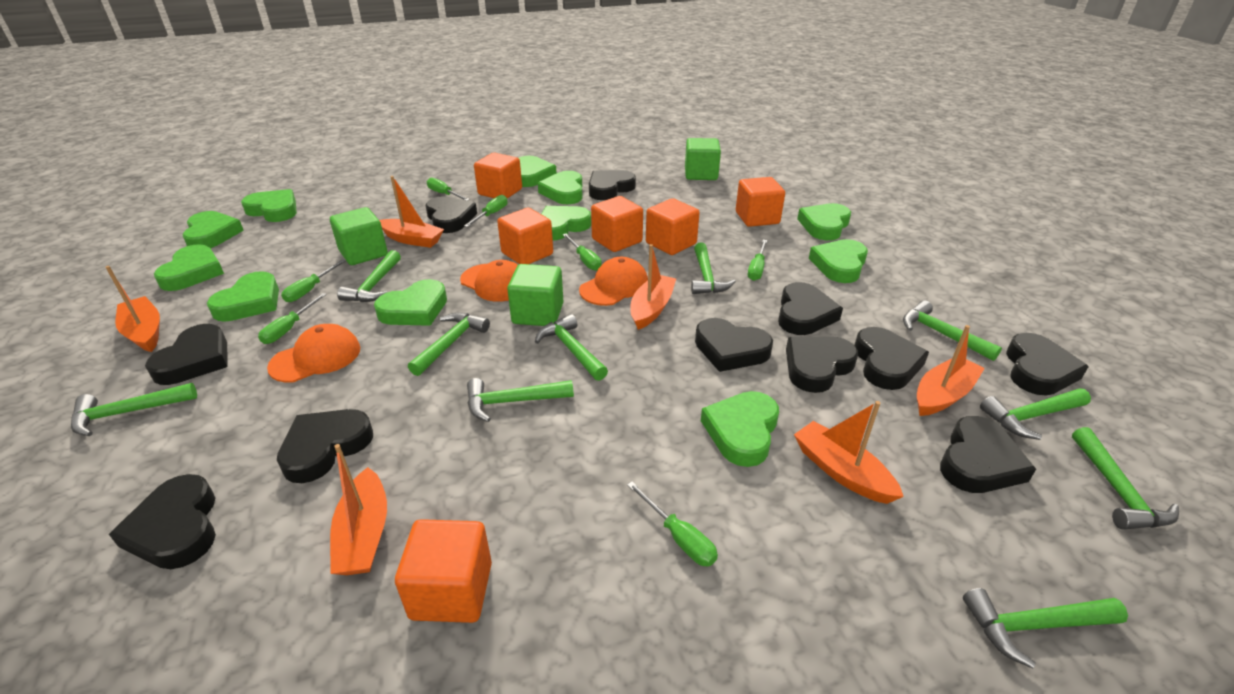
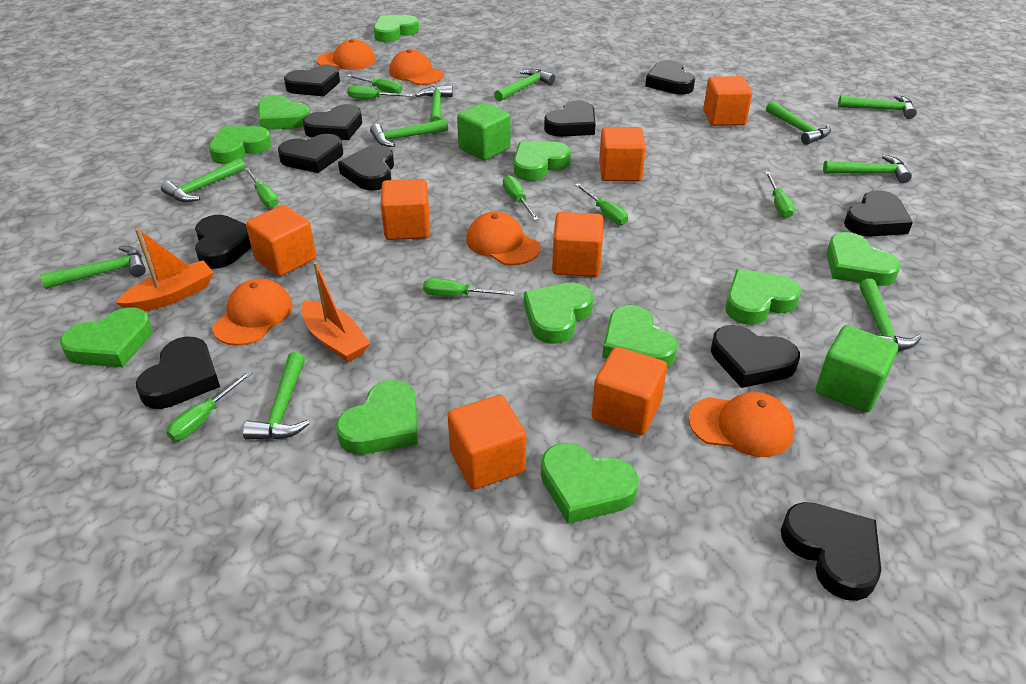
green cube: 3 -> 2
green screwdriver: 7 -> 8
orange boat: 6 -> 2
orange cap: 3 -> 5
orange cube: 6 -> 7

